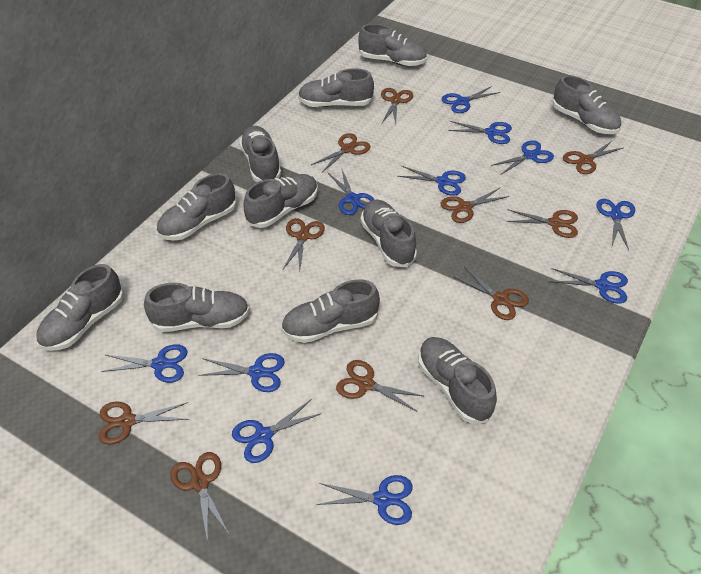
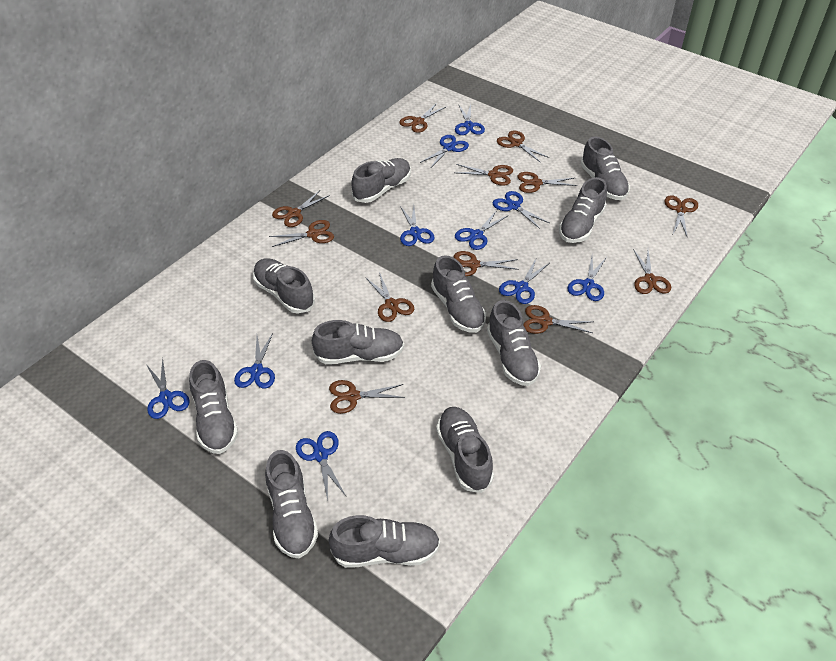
blue scissors: 11 -> 10
brown scissors: 10 -> 12

